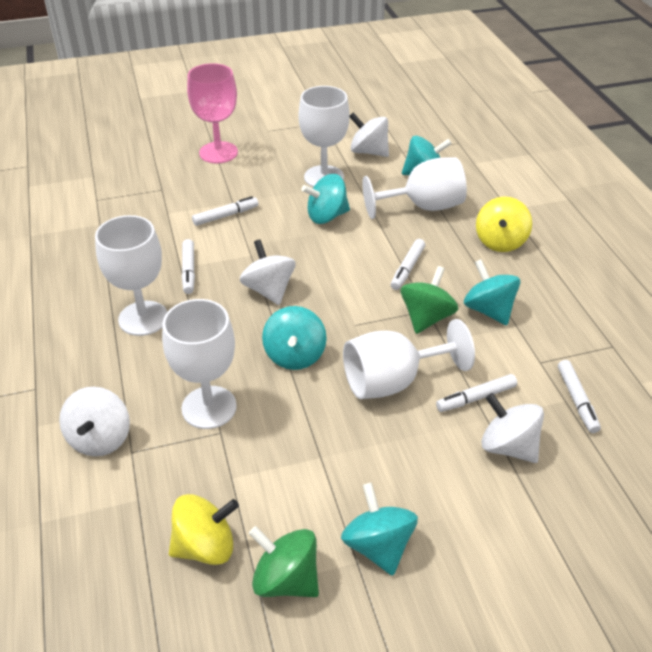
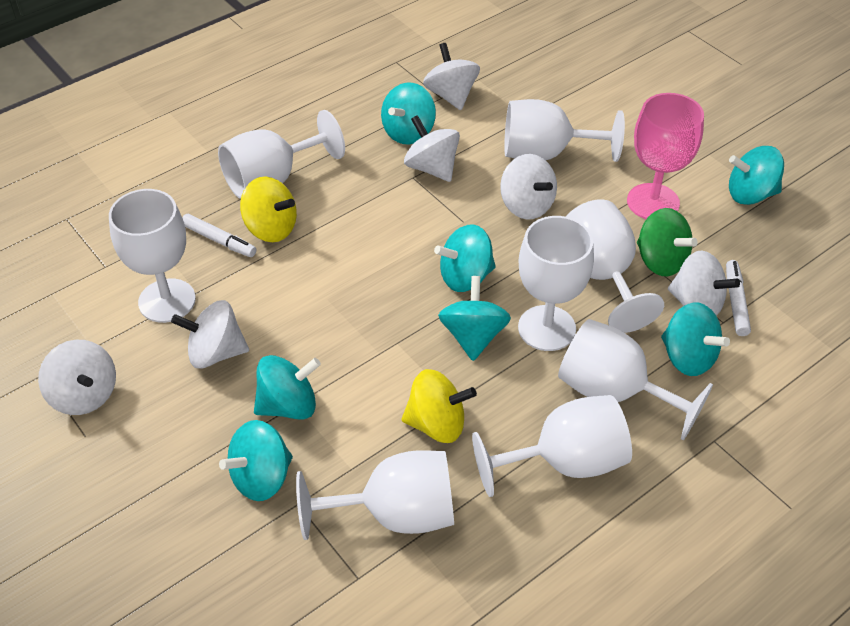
green spinning top: 2 -> 1
turquoise spinning top: 5 -> 7
white goblet: 5 -> 8
white marker: 5 -> 2
white spinning top: 4 -> 6

